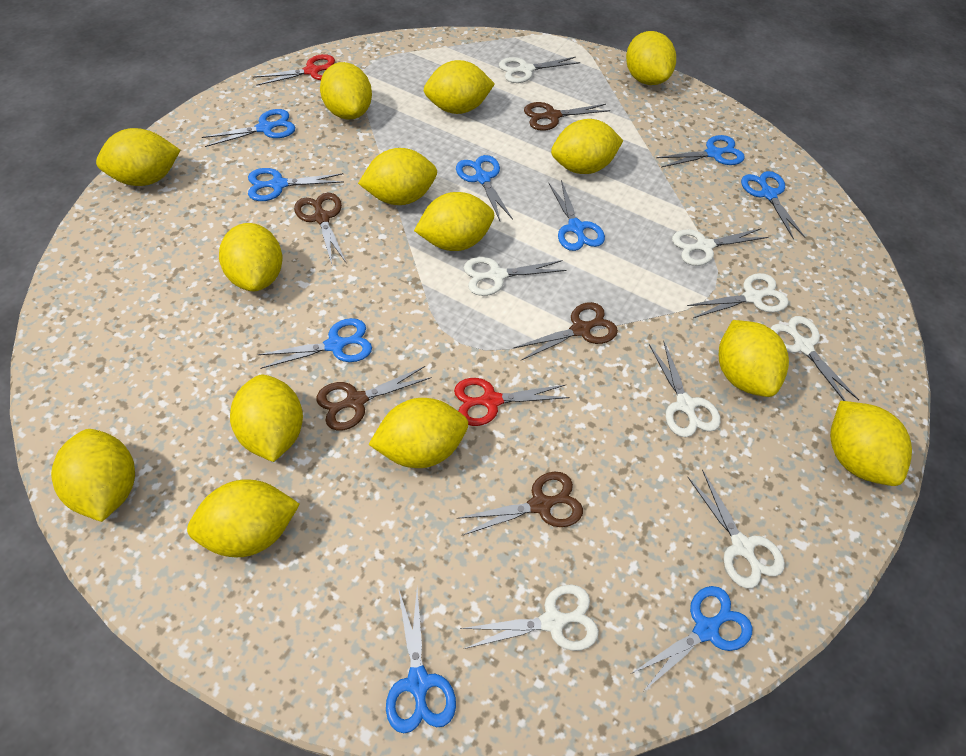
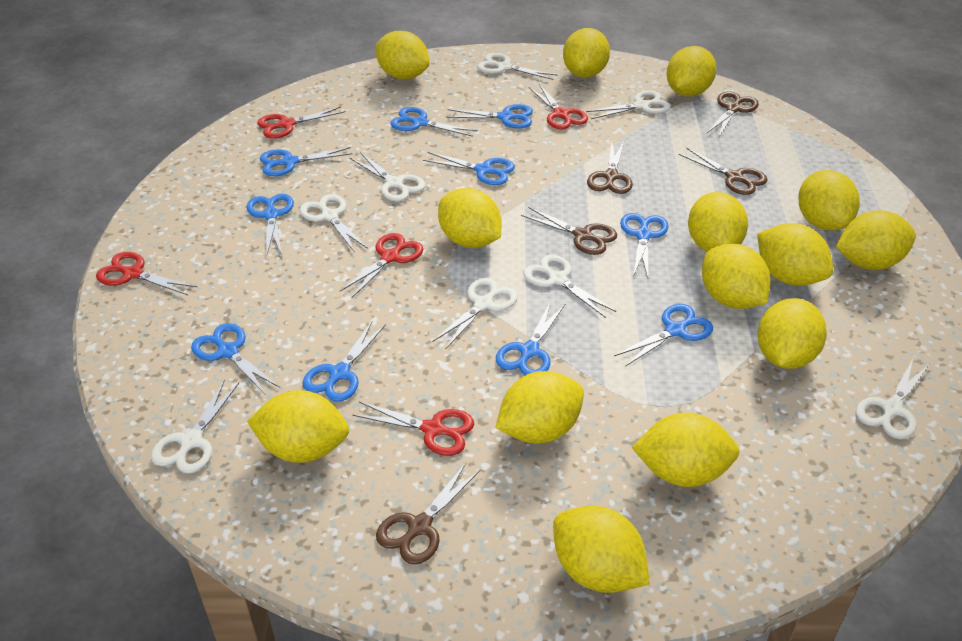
blue scissors: 9 -> 10
red scissors: 2 -> 5

